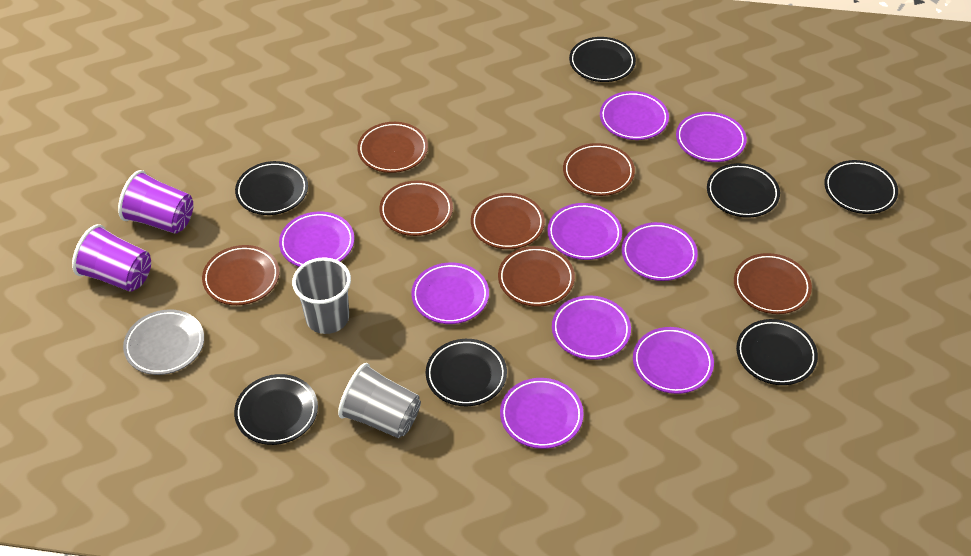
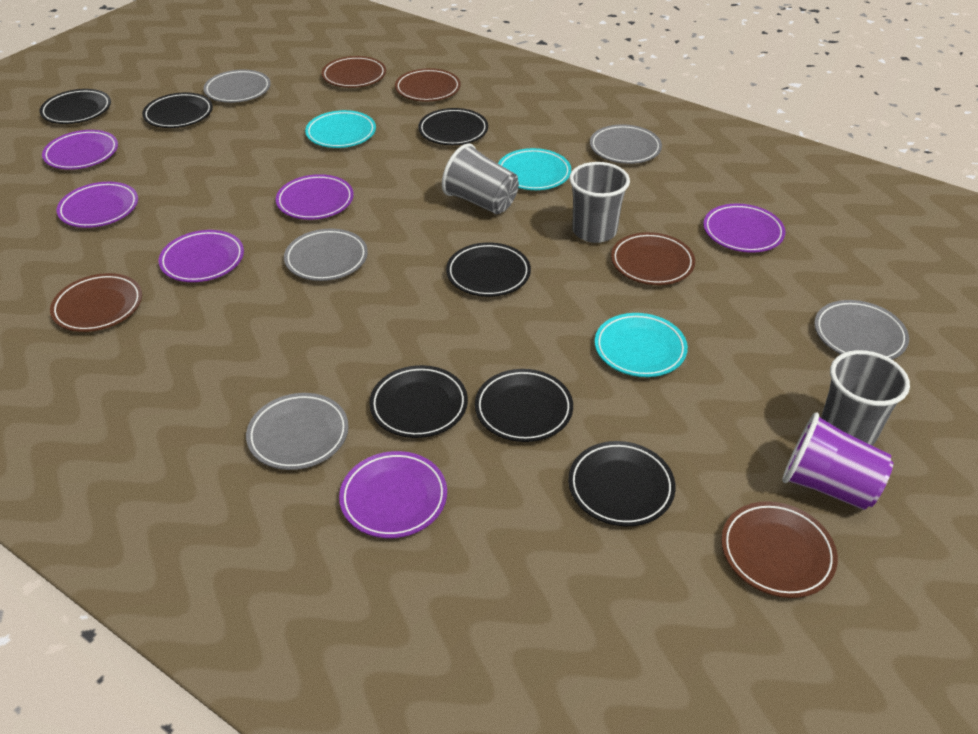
brown plate: 7 -> 5
grey cup: 2 -> 3
grey plate: 1 -> 5
purple cup: 2 -> 1
purple plate: 9 -> 6
turquoise plate: 0 -> 3

